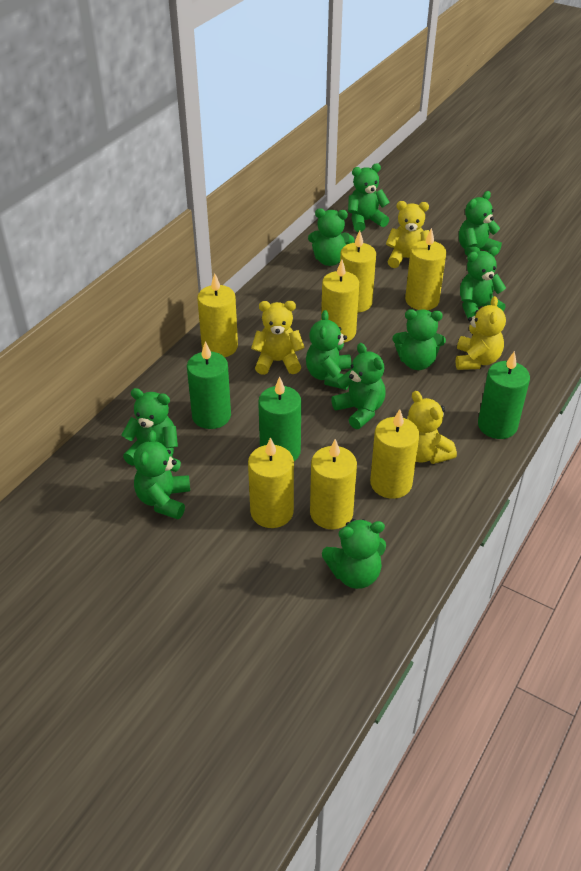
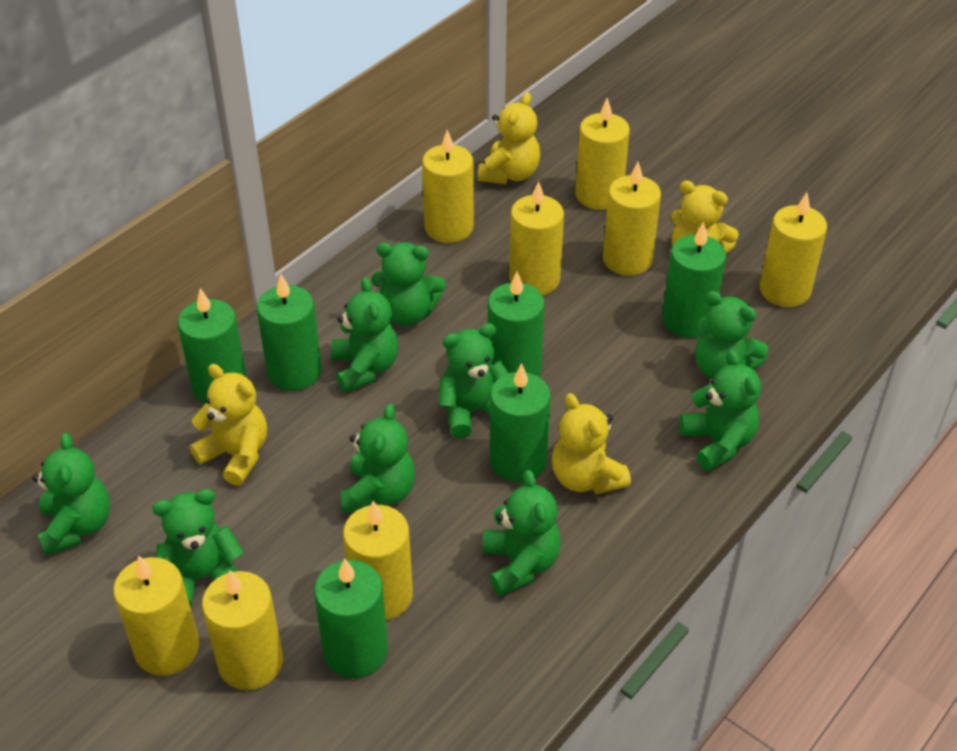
green candle: 3 -> 6
green teddy bear: 10 -> 9
yellow candle: 7 -> 8

